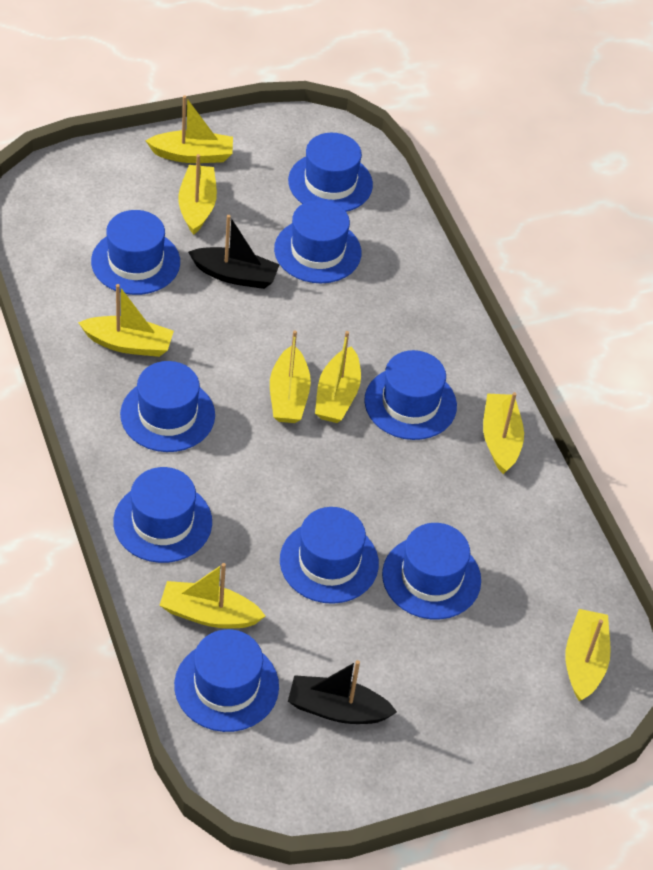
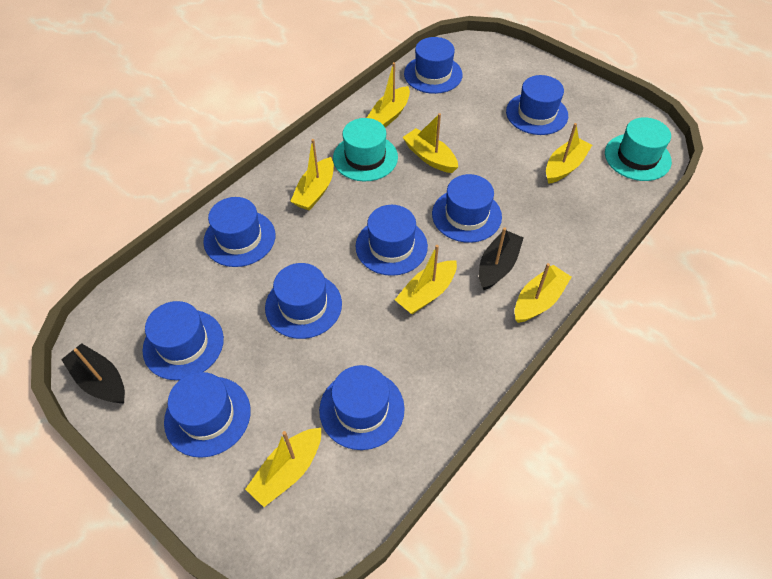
turquoise hat: 0 -> 2
yellow boat: 8 -> 7

